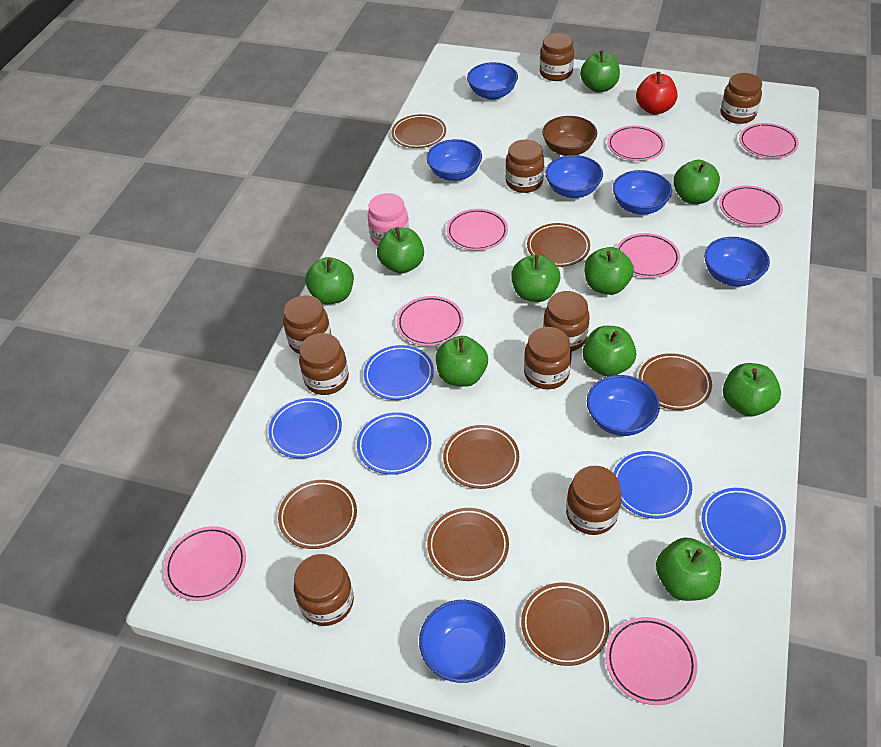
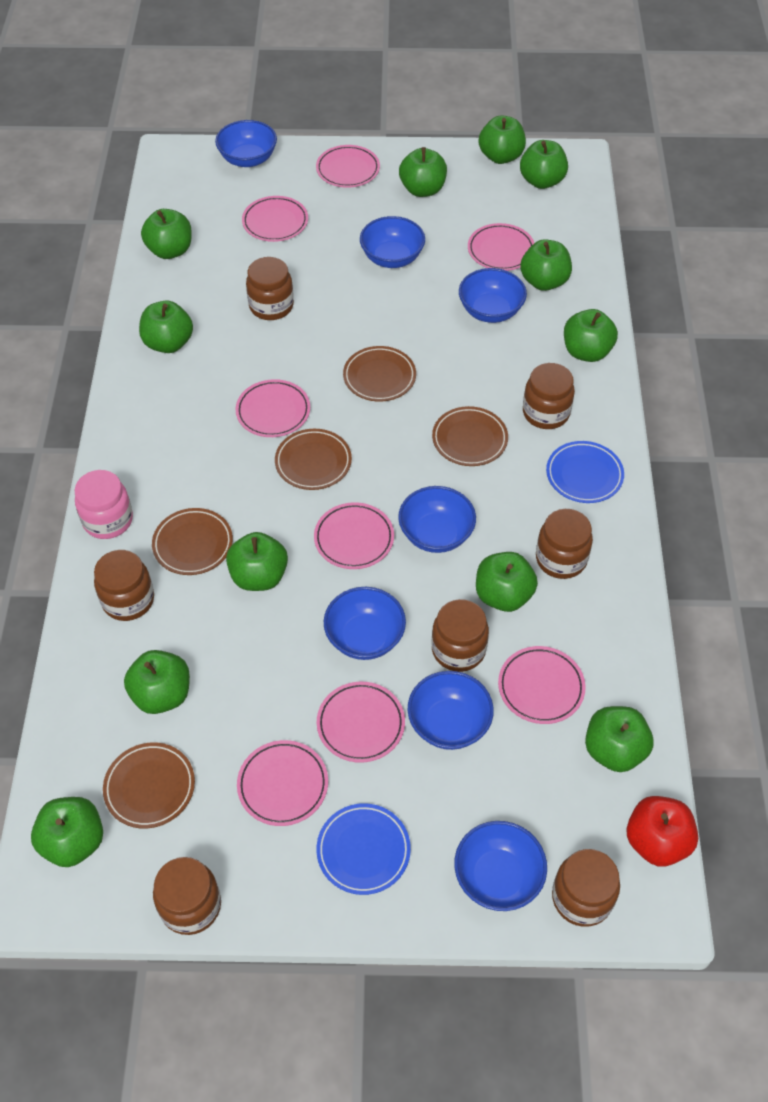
blue plate: 5 -> 2
brown bowl: 1 -> 0
brown jar: 9 -> 7
brown plate: 7 -> 5
green apple: 10 -> 12

